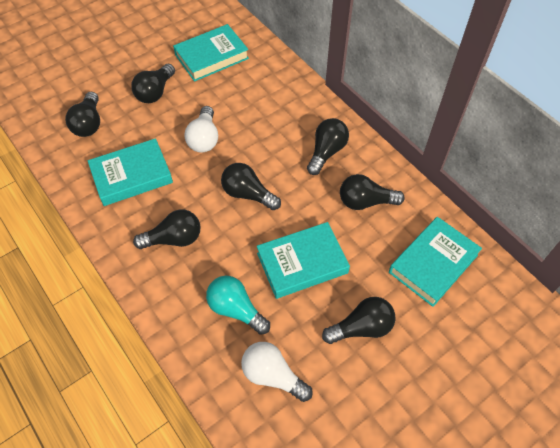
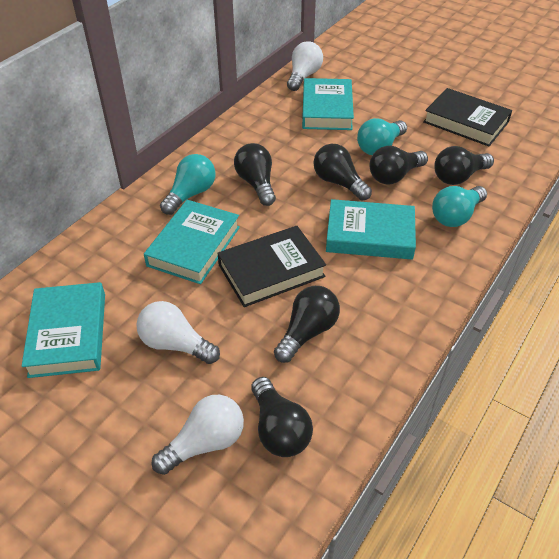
black book: 0 -> 2
black light bulb: 7 -> 6
turquoise light bulb: 1 -> 3
white light bulb: 2 -> 3

